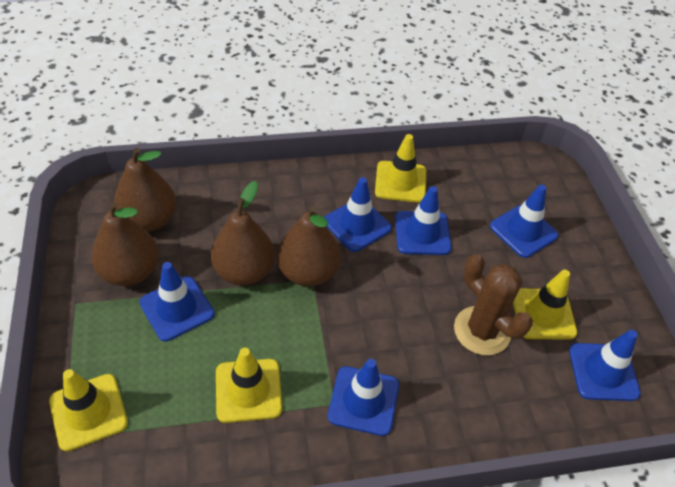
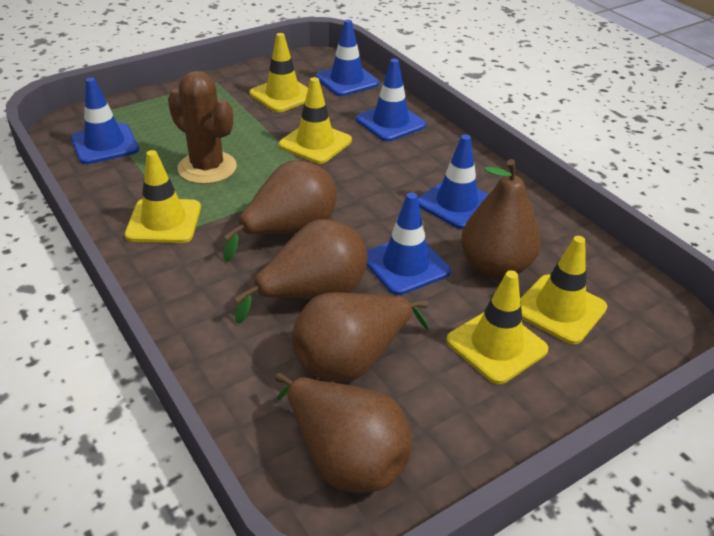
blue traffic cone: 6 -> 5
brown pear: 4 -> 5
yellow traffic cone: 4 -> 5

